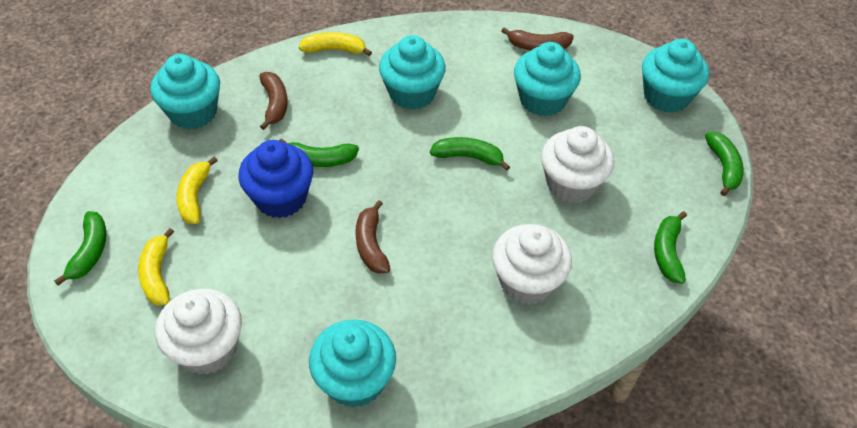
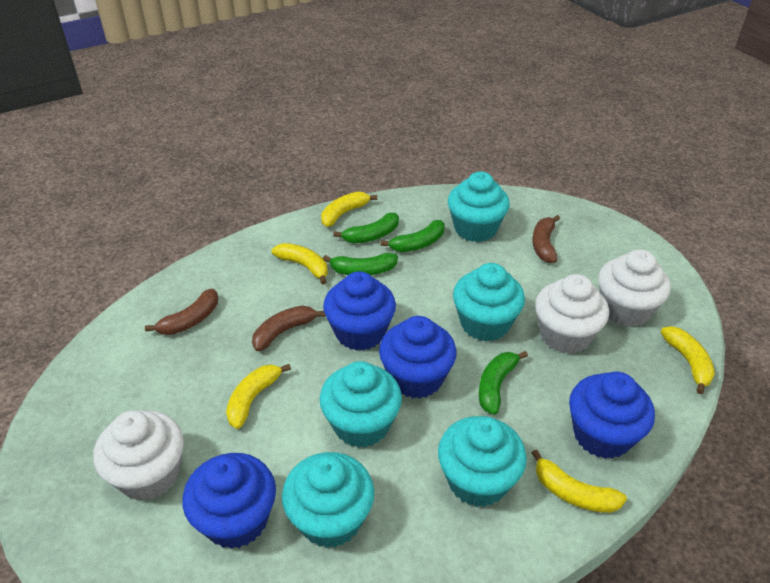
blue cupcake: 1 -> 4
green banana: 5 -> 4
yellow banana: 3 -> 5

